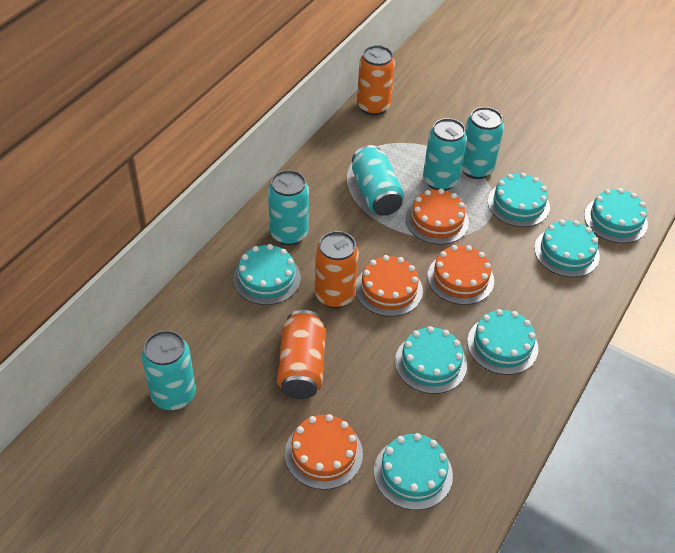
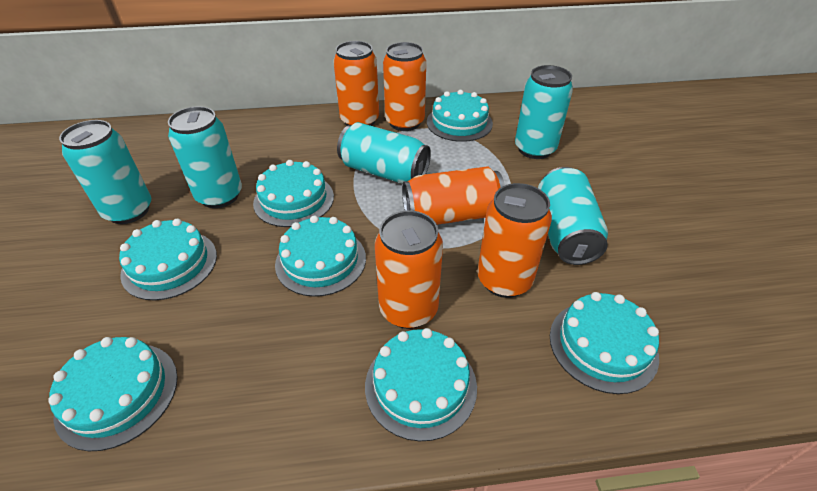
orange cake: 4 -> 0
orange can: 3 -> 5

